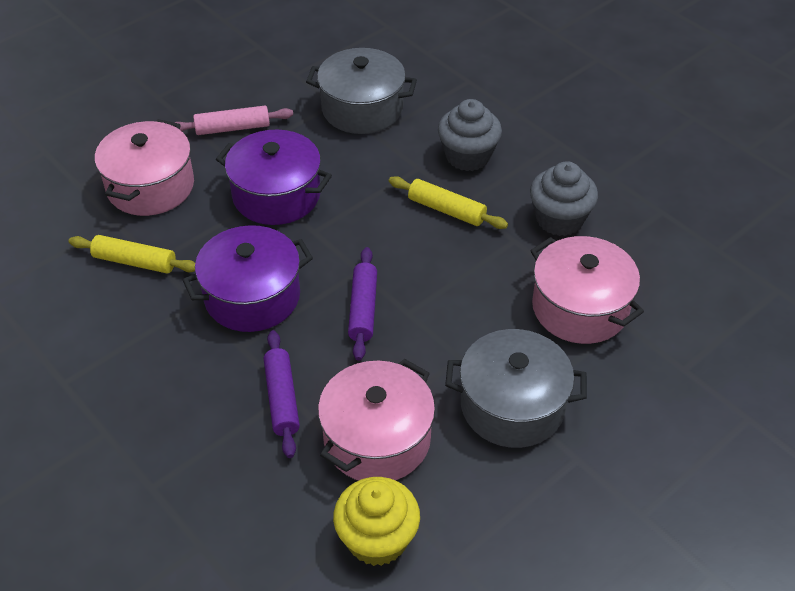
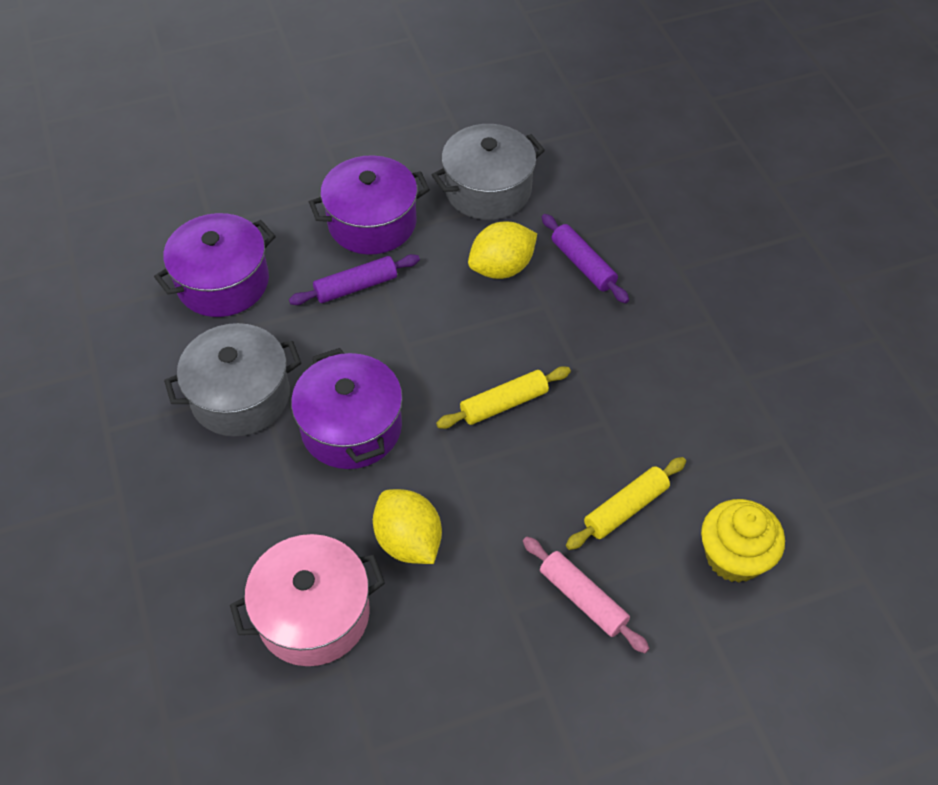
grey cupcake: 2 -> 0
pink pot: 3 -> 1
purple pot: 2 -> 3
yellow lemon: 0 -> 2

